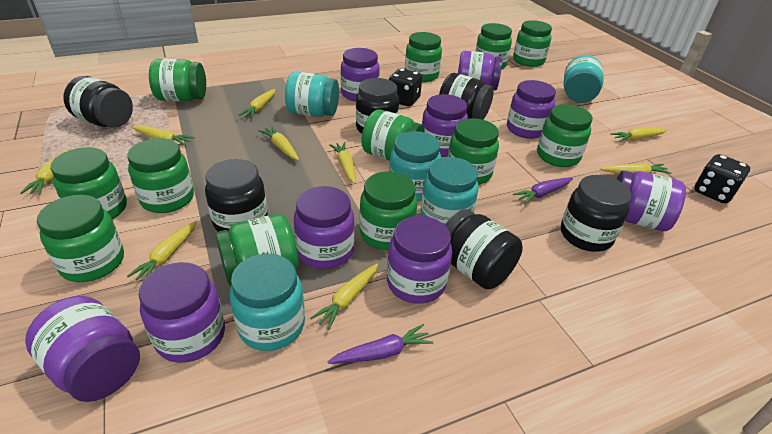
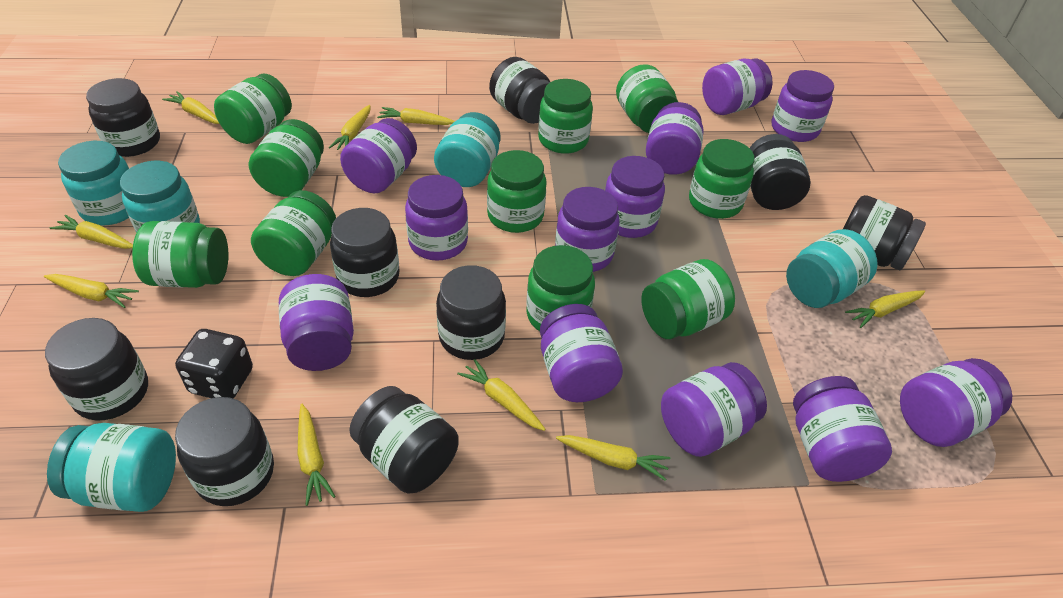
black dice: 2 -> 1
black jar: 6 -> 9
green jar: 12 -> 10
purple carrot: 2 -> 0
purple jar: 9 -> 12

